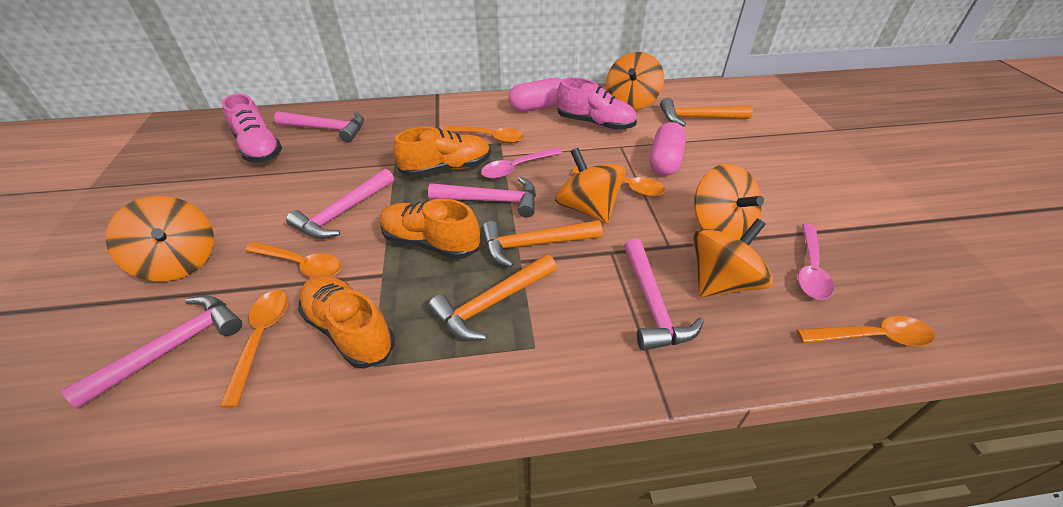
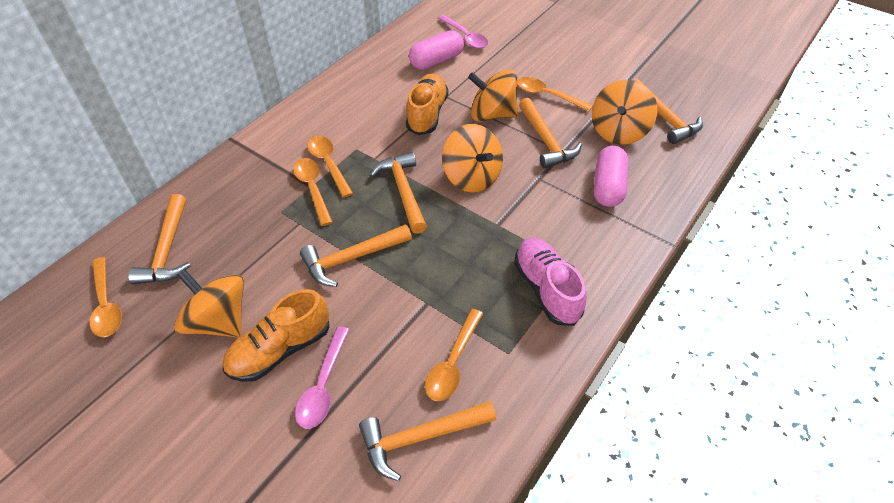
orange hammer: 3 -> 6
orange shoe: 3 -> 2
orange spinning top: 5 -> 4
pink hammer: 5 -> 0
pink shoe: 2 -> 1

